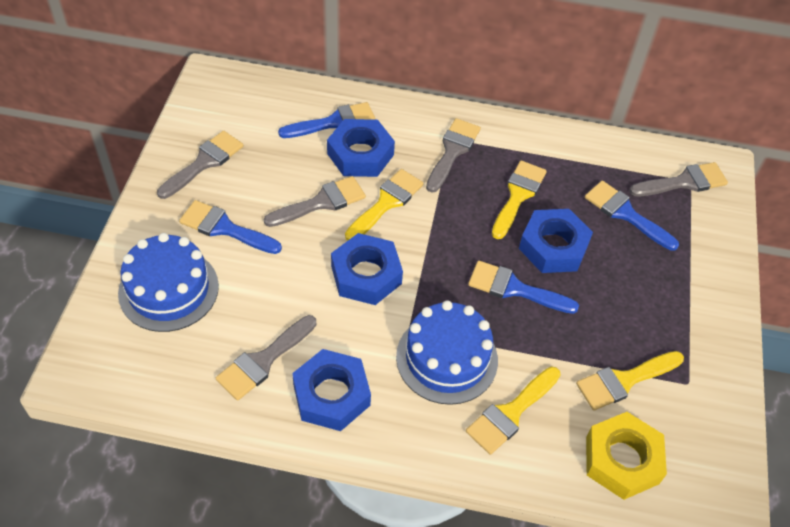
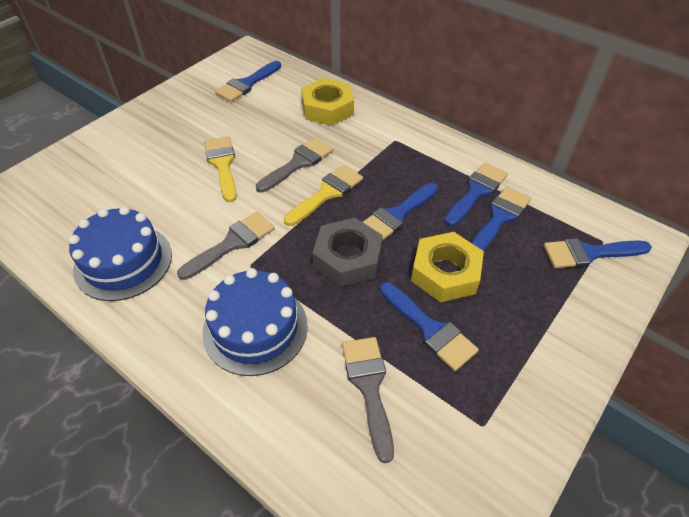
blue brush: 4 -> 6
blue nut: 4 -> 0
grey brush: 5 -> 3
grey nut: 0 -> 1
yellow brush: 4 -> 2
yellow nut: 1 -> 2

